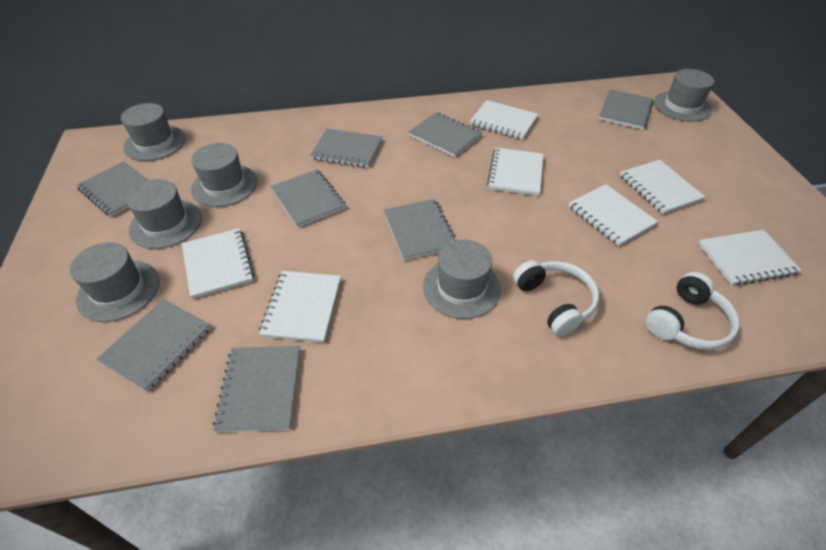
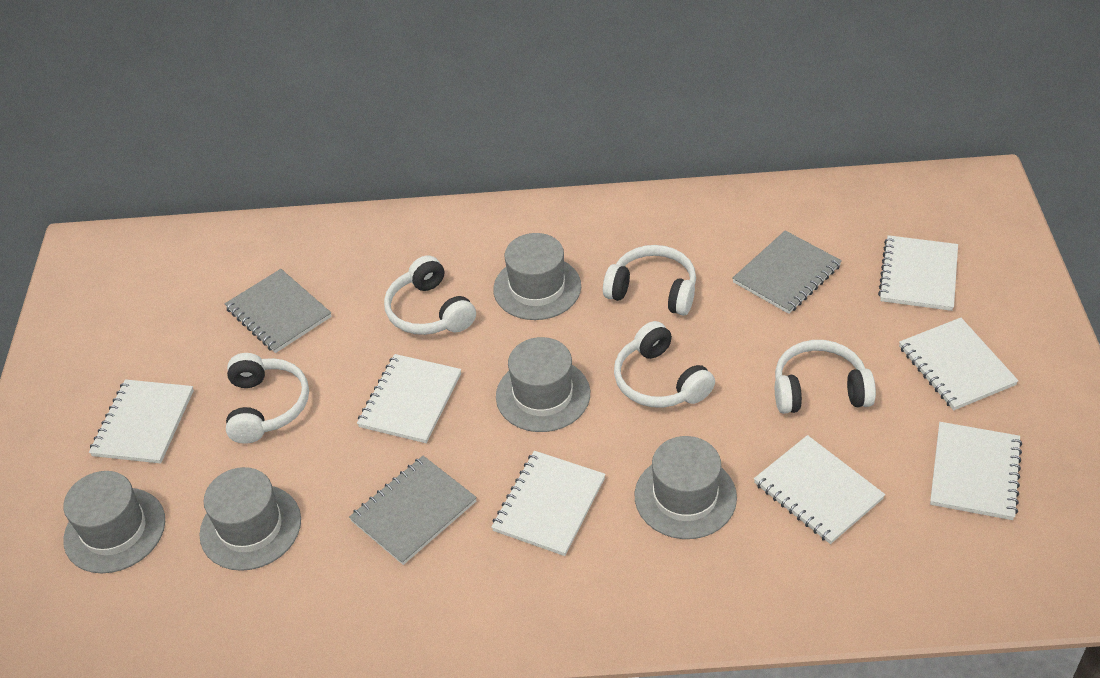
grey hat: 6 -> 5
grey notebook: 8 -> 3
white headphones: 2 -> 5

